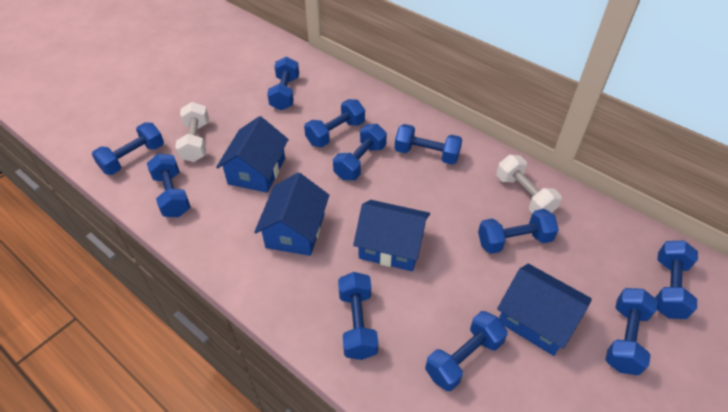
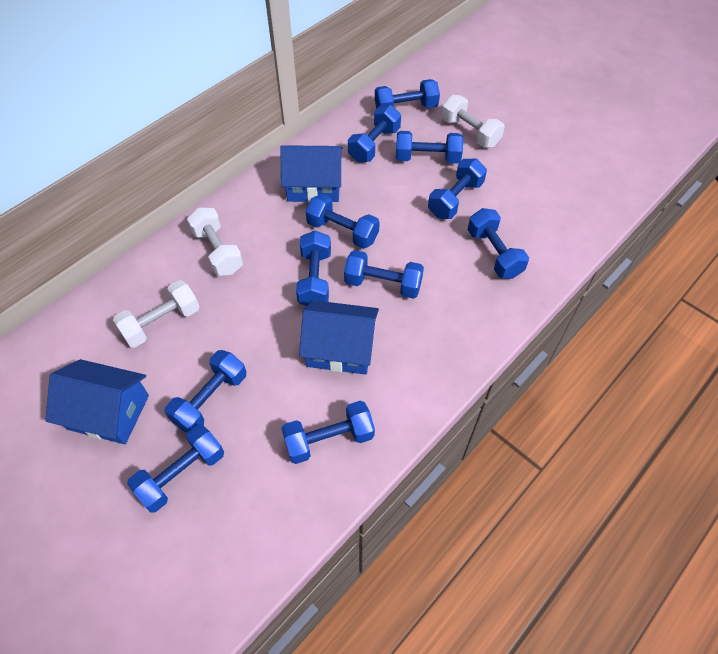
blue house: 4 -> 3
white dumbbell: 2 -> 3

